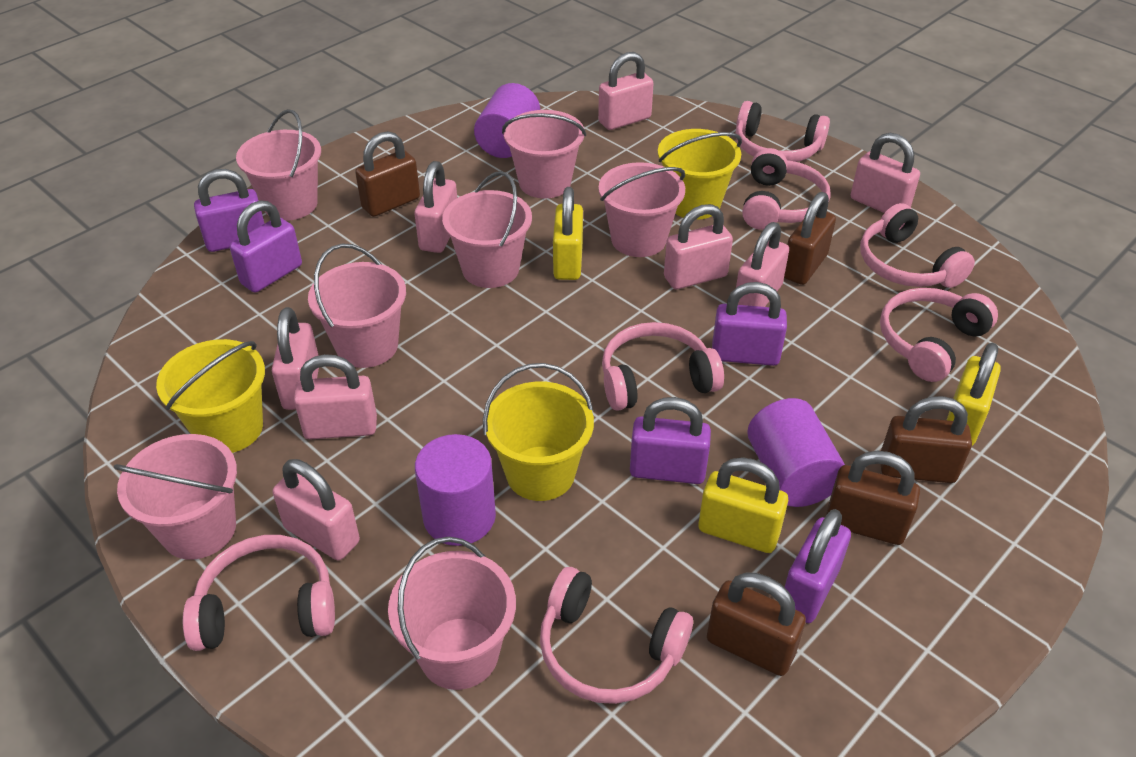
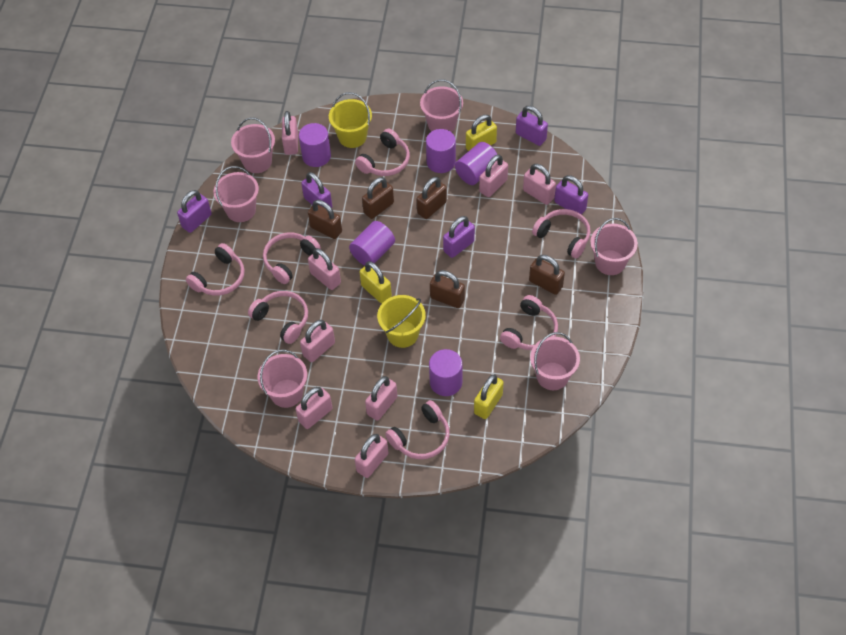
pink bucket: 7 -> 6
purple cylinder: 3 -> 5
yellow bucket: 3 -> 2

